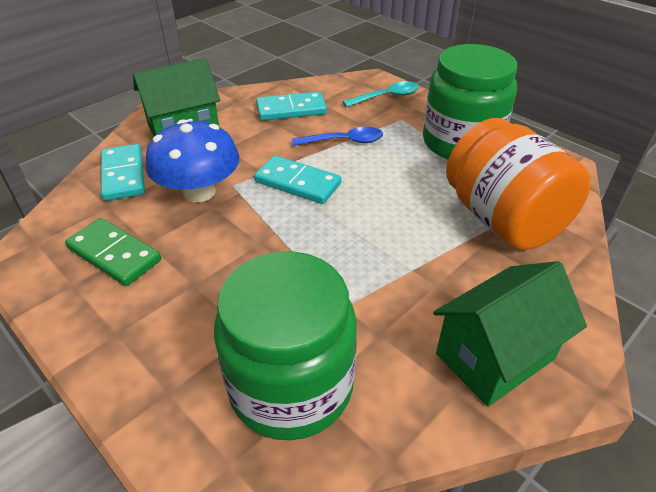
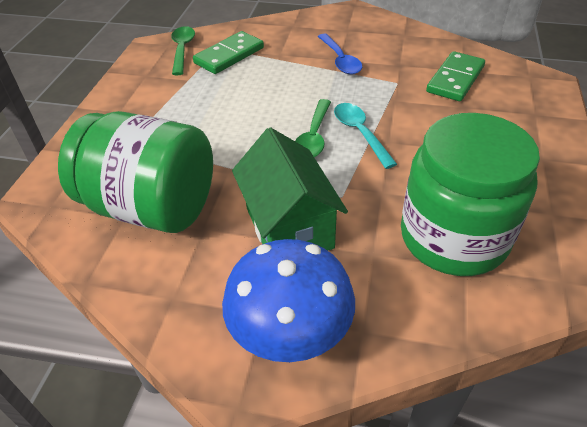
green domino: 1 -> 2
green house: 2 -> 1
green spoon: 0 -> 2
orange jar: 1 -> 0
turquoise domino: 3 -> 0

